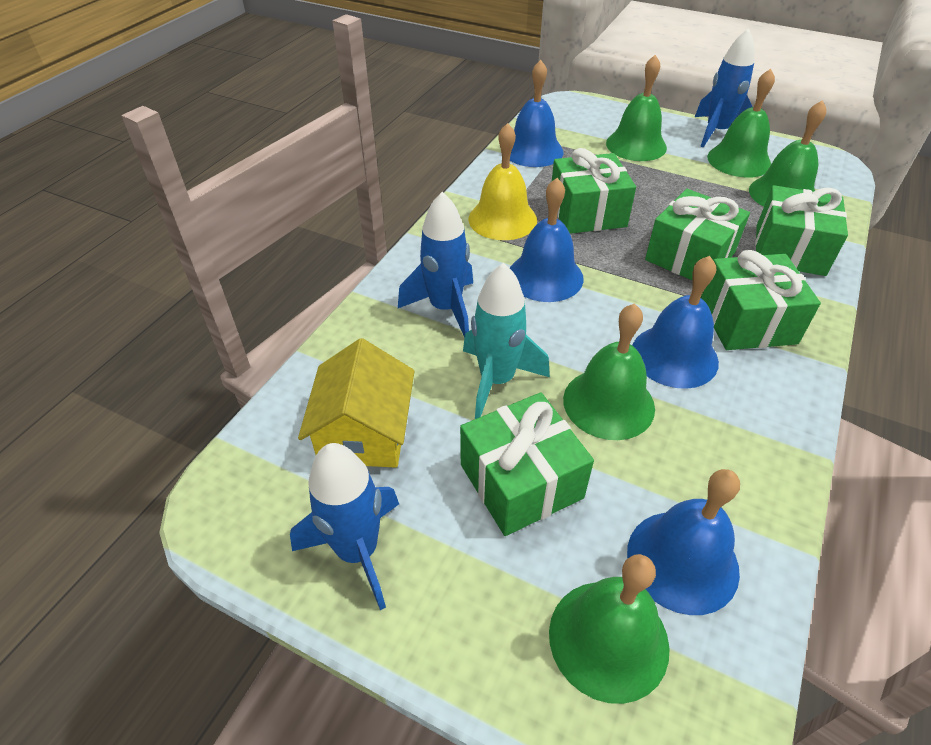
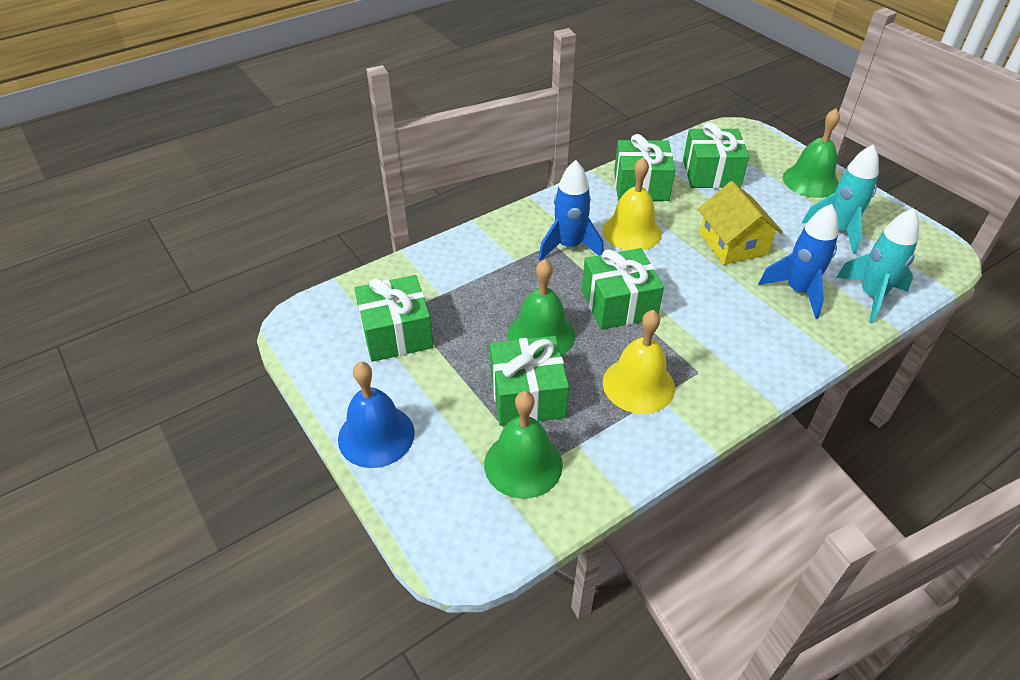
blue bell: 4 -> 1
blue rocket: 3 -> 2
green bell: 5 -> 3
turquoise rocket: 1 -> 2
yellow bell: 1 -> 2

